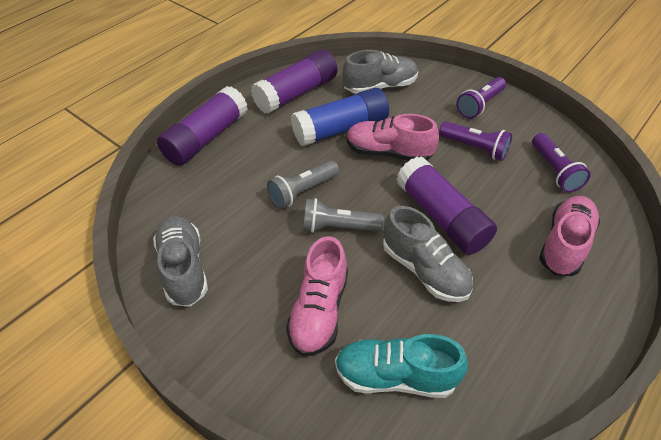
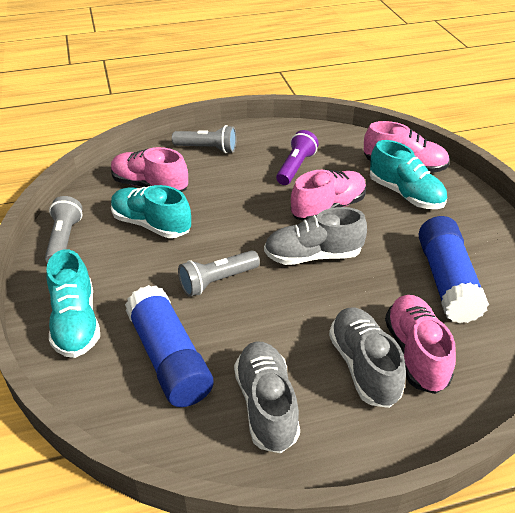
blue glue stick: 1 -> 2
grey flashlight: 2 -> 3
pink shoe: 3 -> 4
purple flashlight: 3 -> 1
purple glue stick: 3 -> 0
turquoise shoe: 1 -> 3

